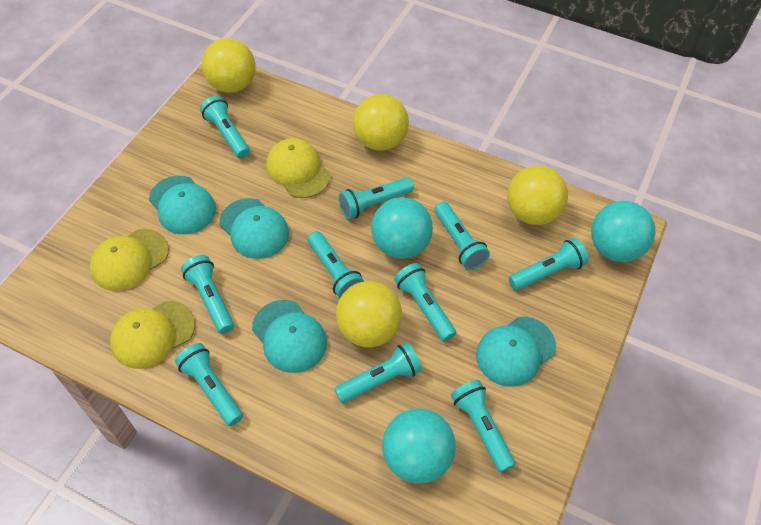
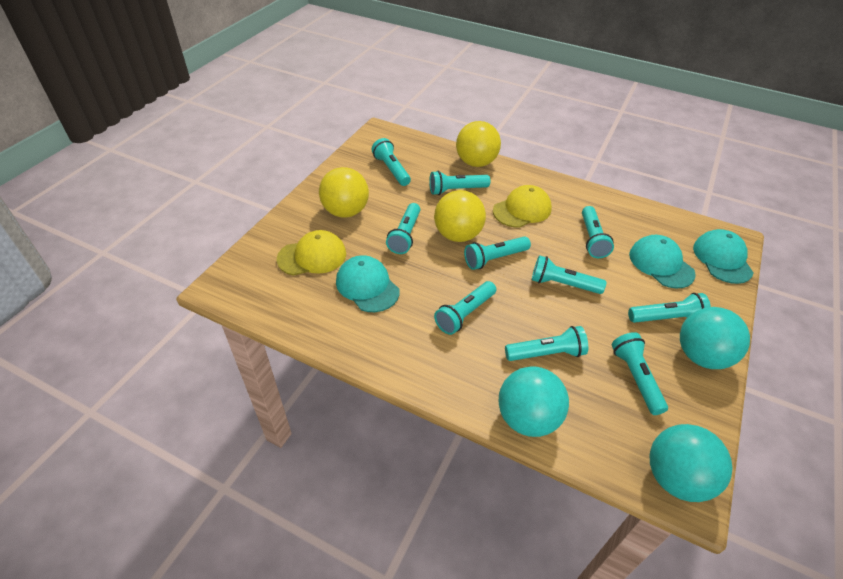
turquoise cap: 4 -> 3
yellow ball: 4 -> 3
yellow cap: 3 -> 2

